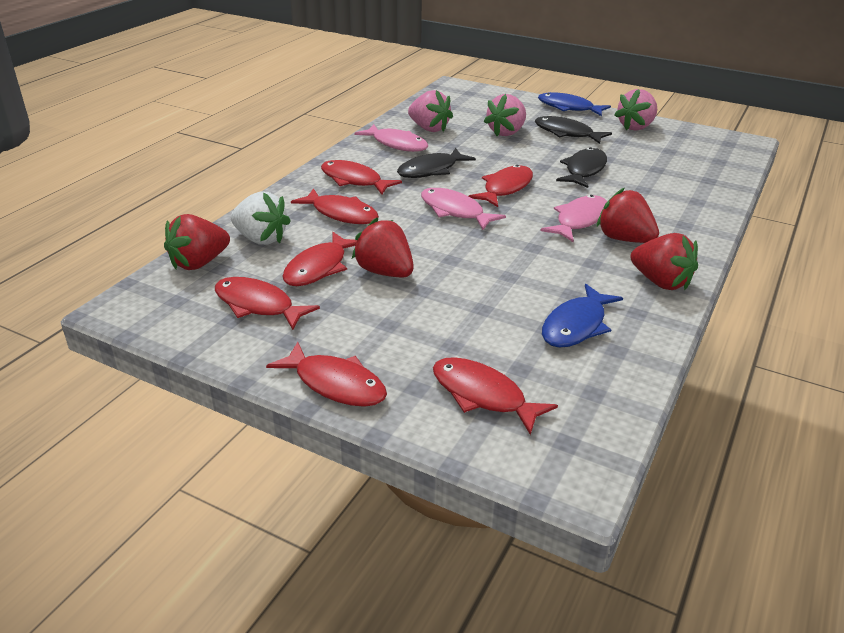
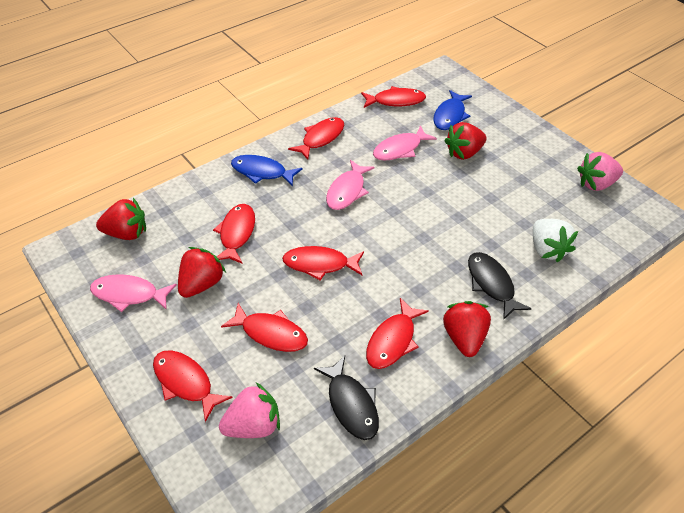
black fish: 3 -> 2
pink strawberry: 3 -> 2

